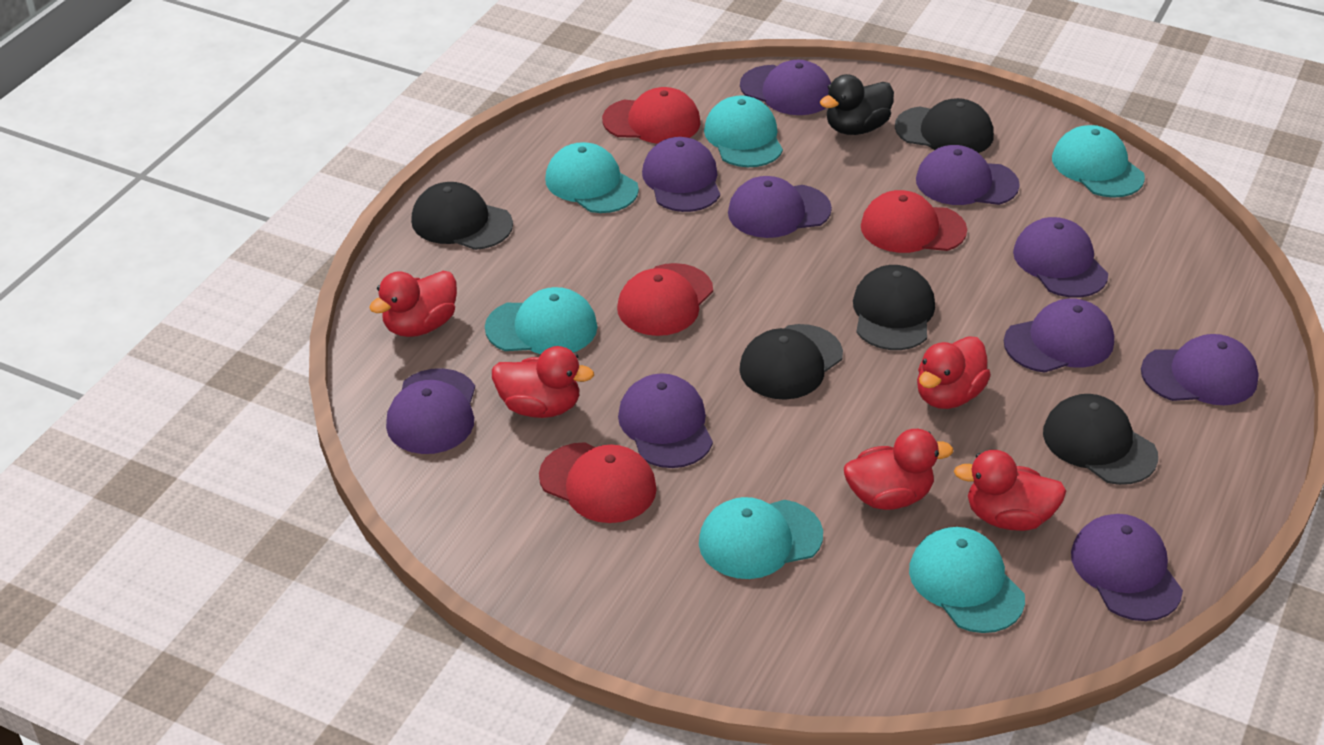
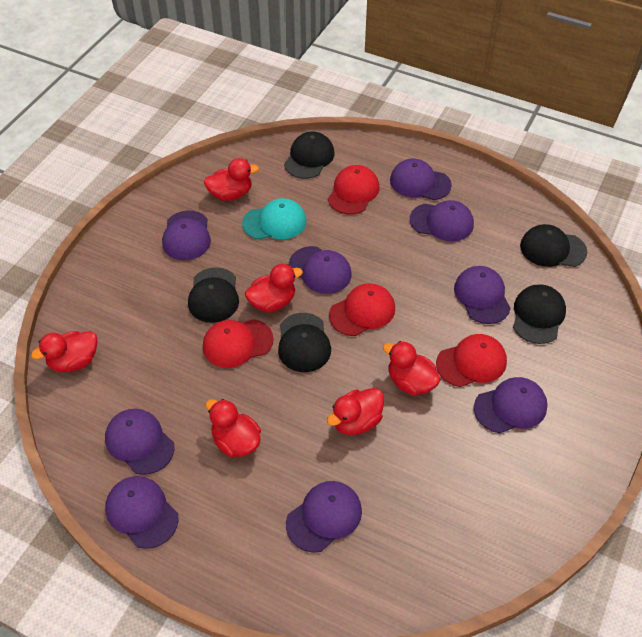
black duck: 1 -> 0
purple cap: 10 -> 9
red duck: 5 -> 6
turquoise cap: 6 -> 1

